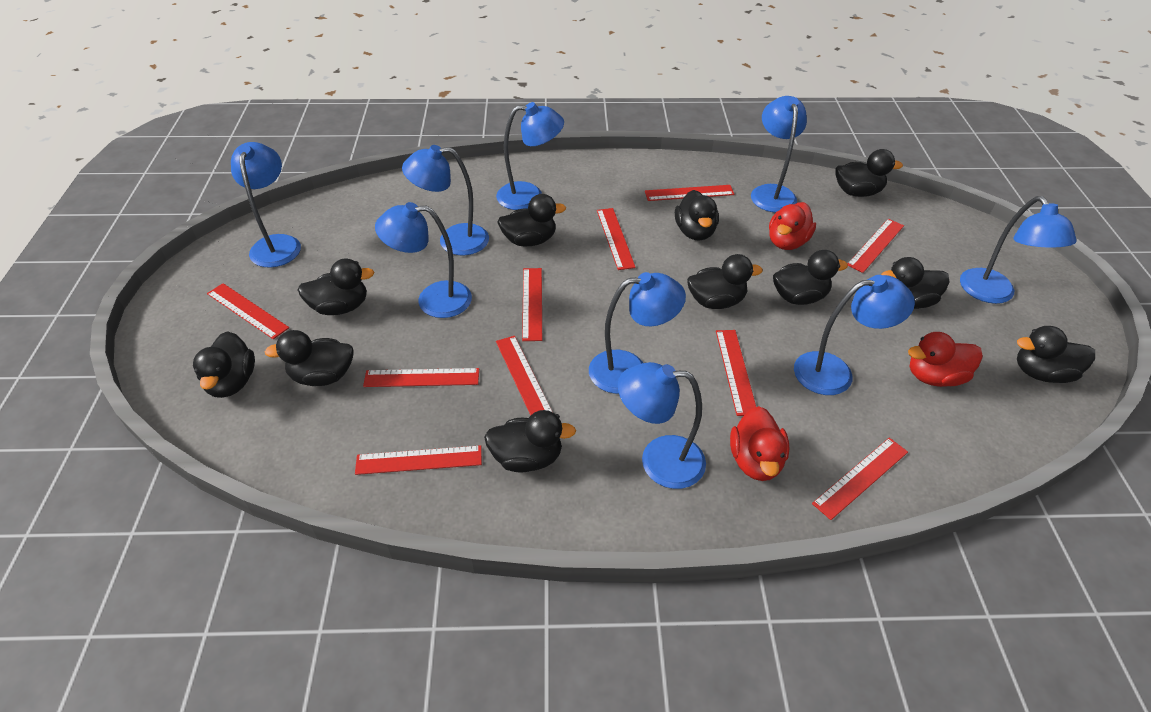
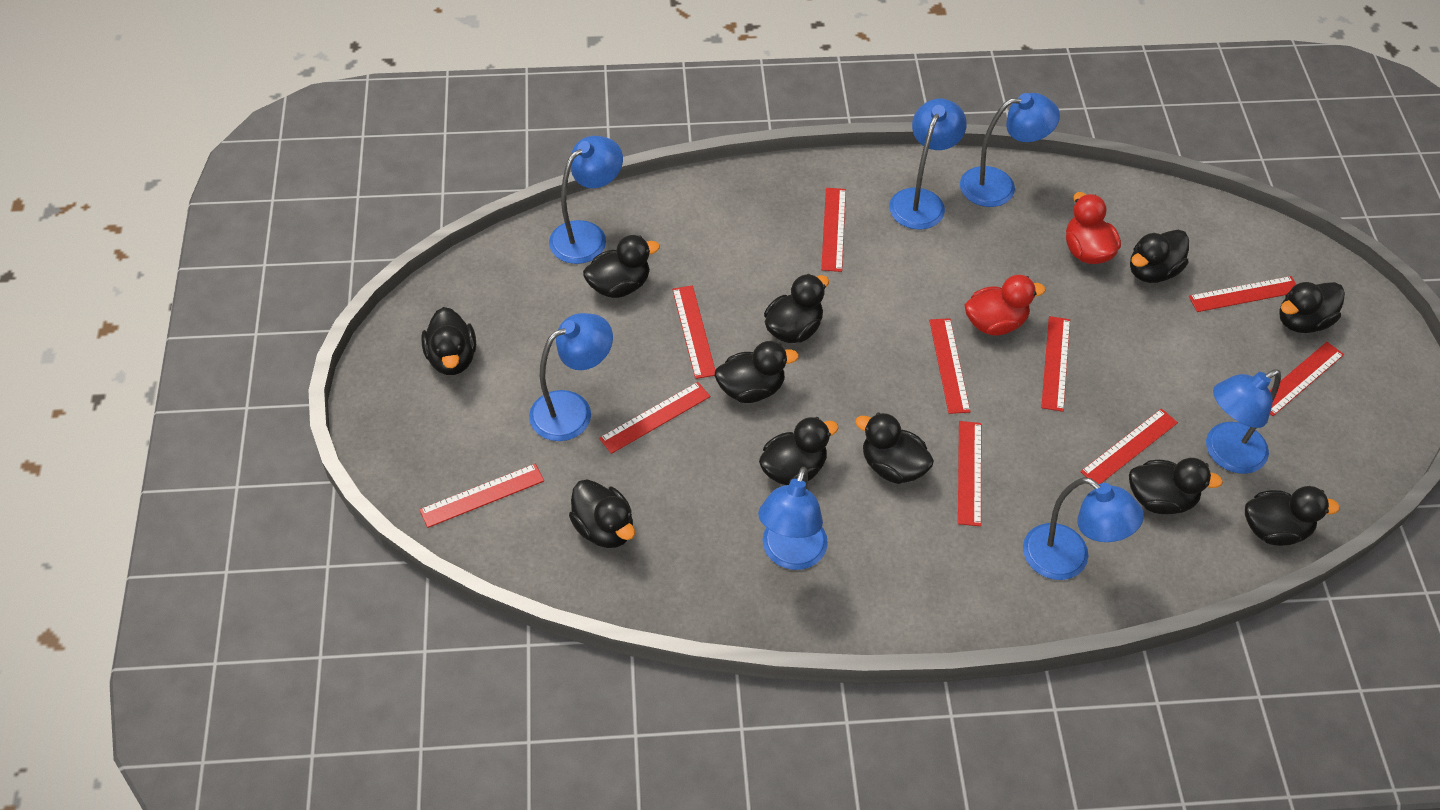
blue lamp: 9 -> 7
red duck: 3 -> 2

